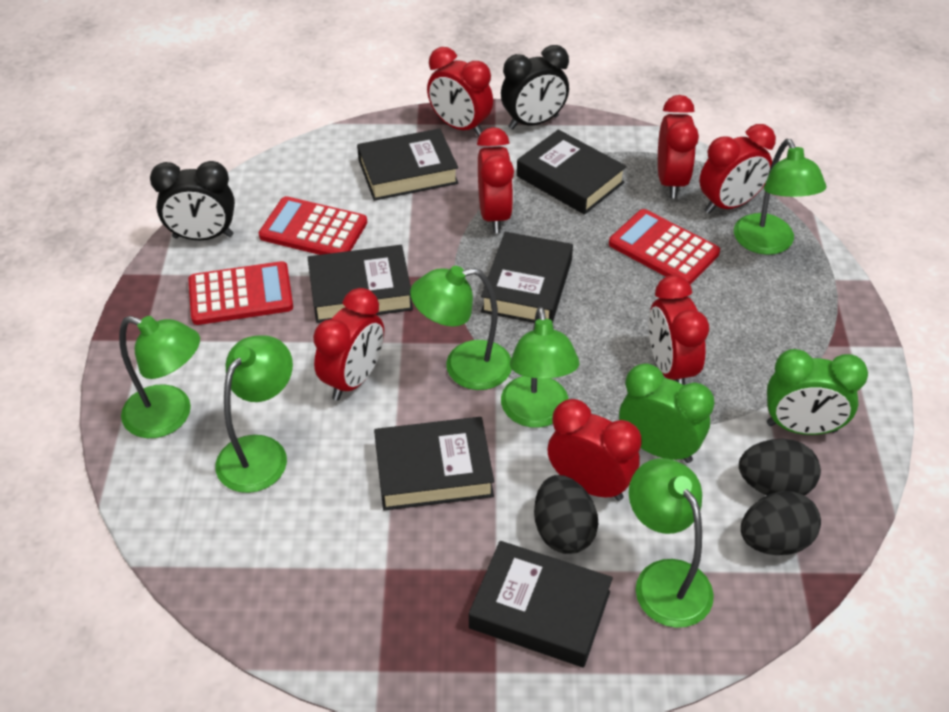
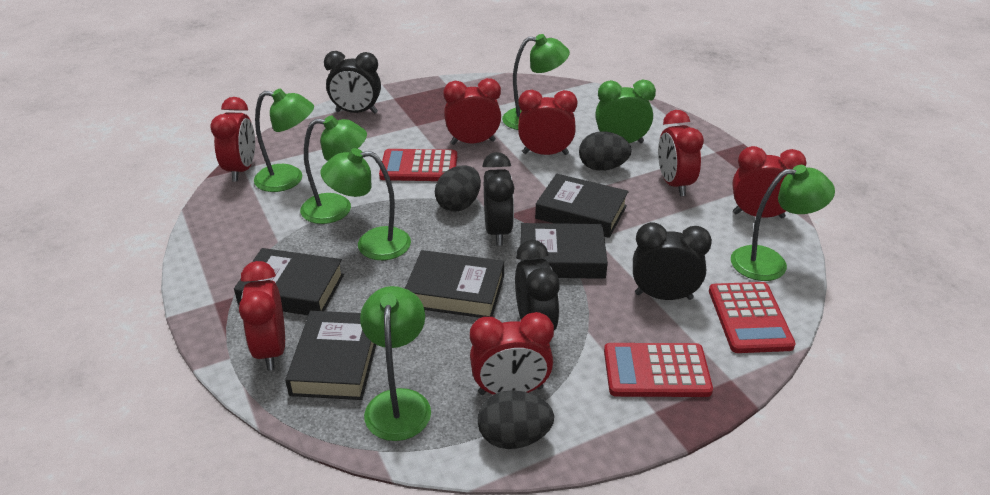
black book: 6 -> 5
black clock: 2 -> 4
green clock: 2 -> 1

